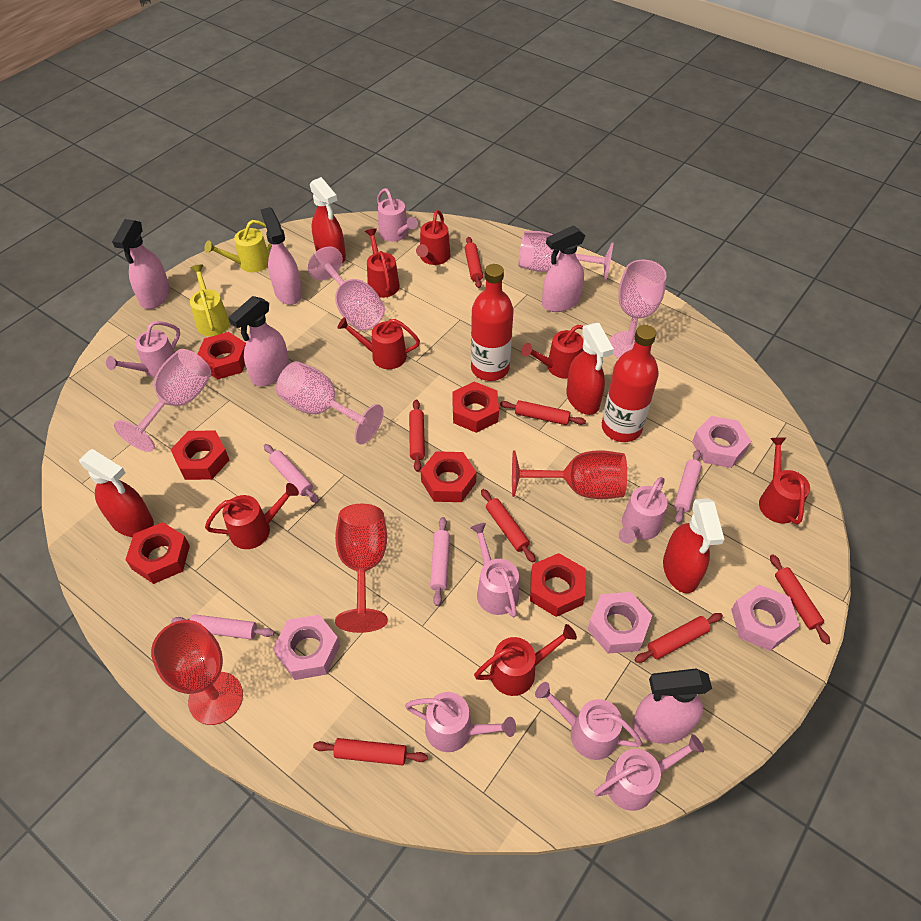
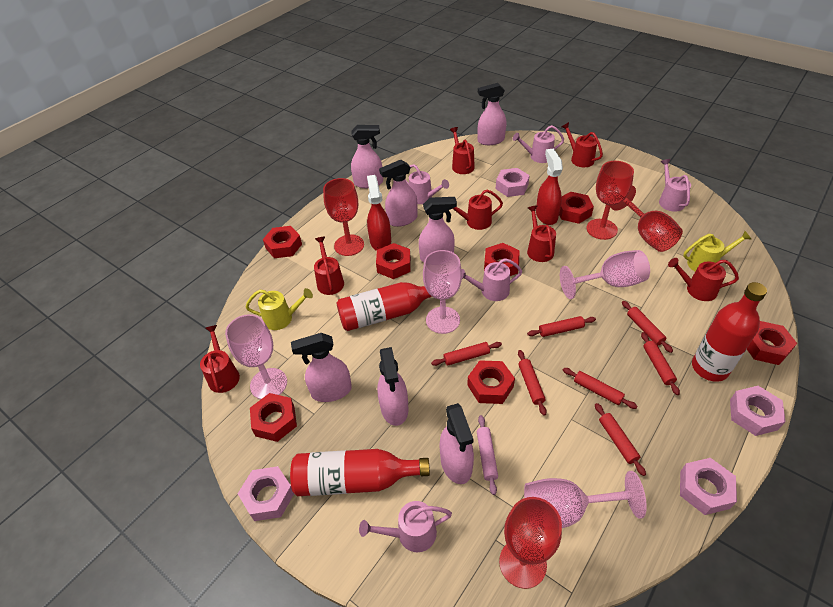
pink goblet: 5 -> 4
pink rolling pin: 4 -> 1
pink spray bottle: 5 -> 7
pink watering can: 7 -> 5
red bottle: 2 -> 3
red goblet: 3 -> 4
red nut: 6 -> 7
red spray bottle: 4 -> 2

